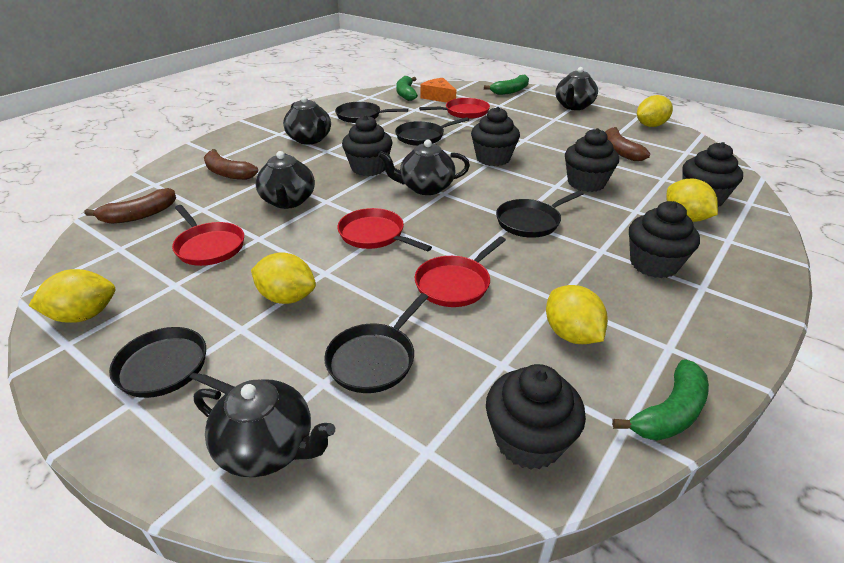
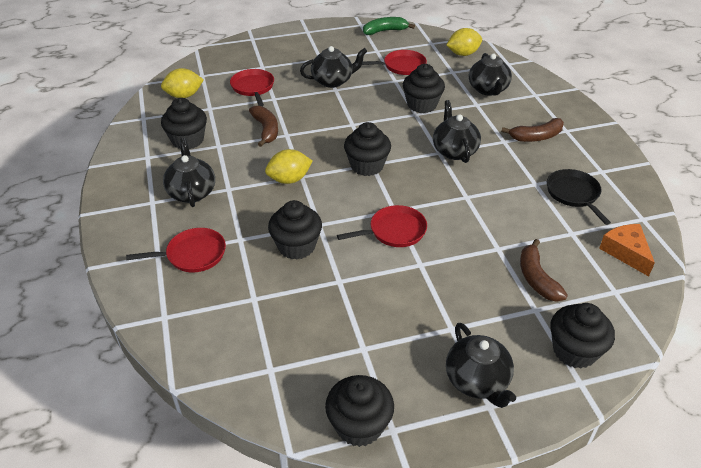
black pan: 5 -> 1
green banana: 3 -> 1
yellow lemon: 5 -> 3

